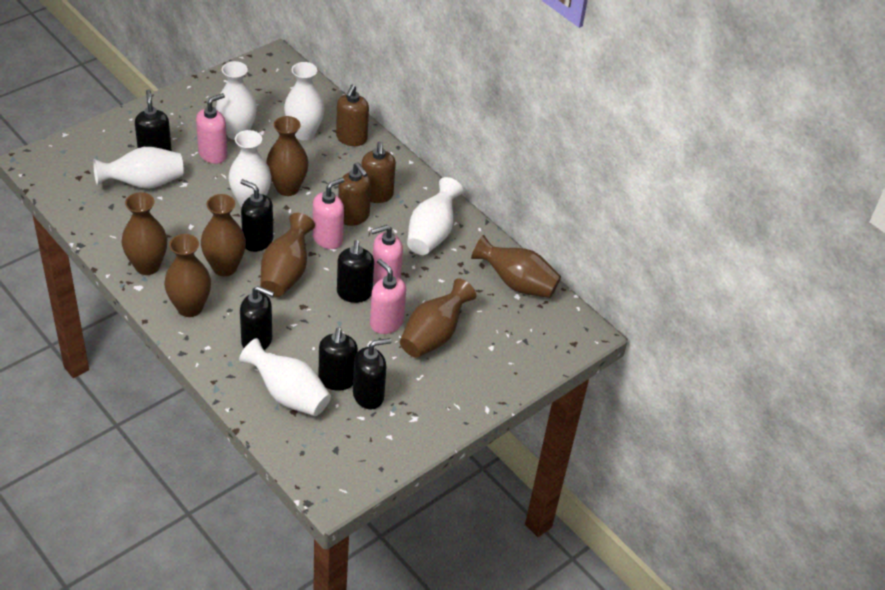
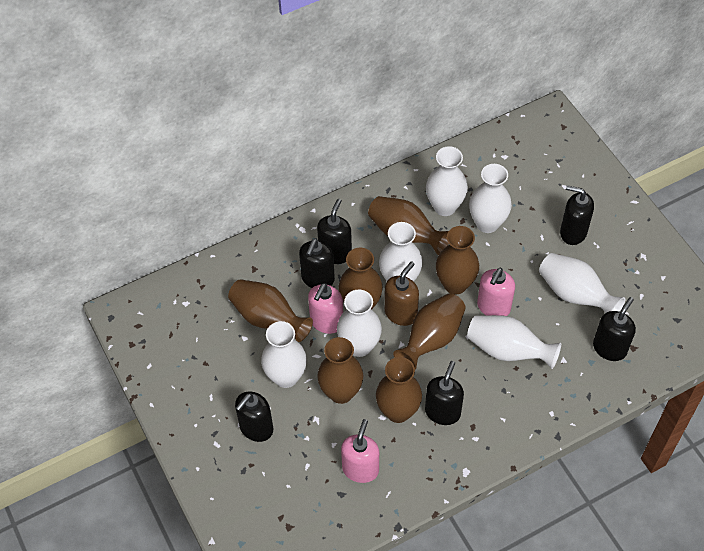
brown soap dispenser: 3 -> 1
pink soap dispenser: 4 -> 3
white vase: 6 -> 7

